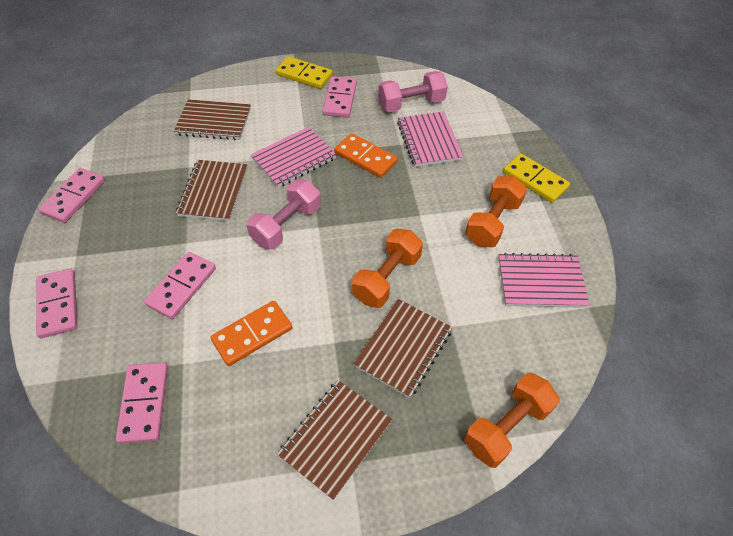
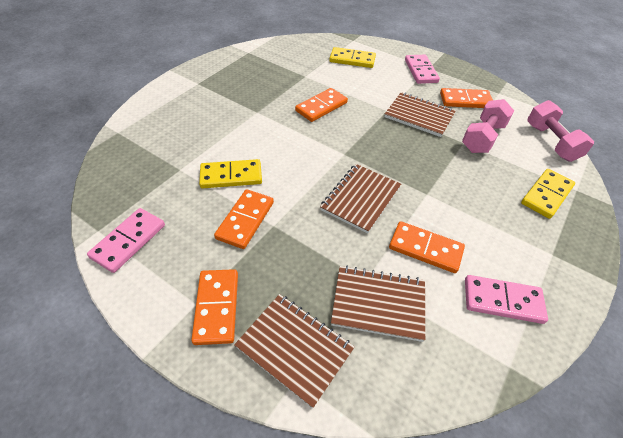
orange domino: 2 -> 5
orange dumbbell: 3 -> 0
pink domino: 5 -> 3
pink notebook: 3 -> 0
yellow domino: 2 -> 3

